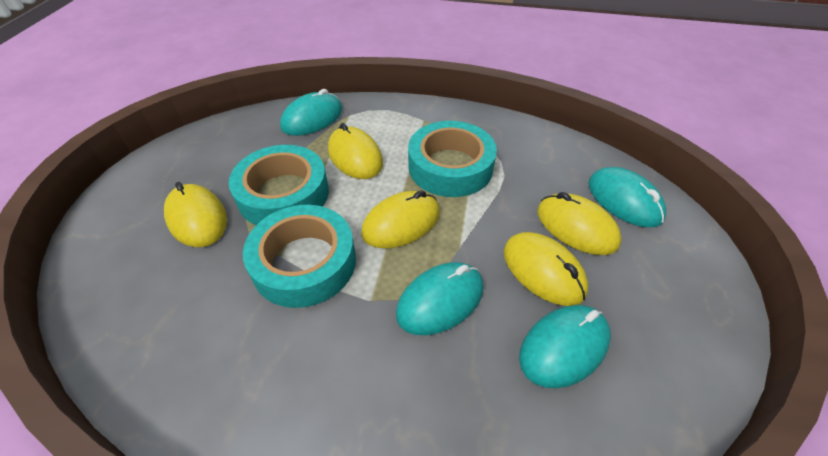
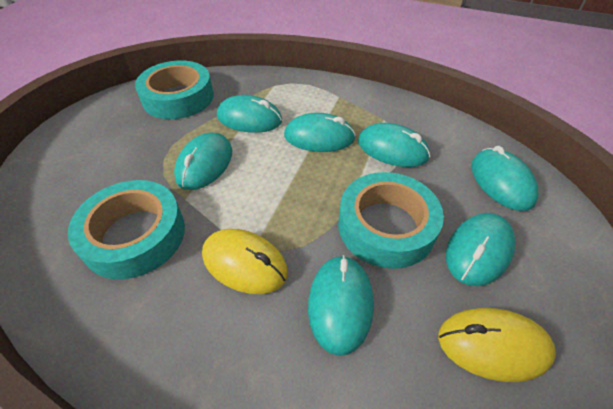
turquoise mouse: 4 -> 7
yellow mouse: 5 -> 2

